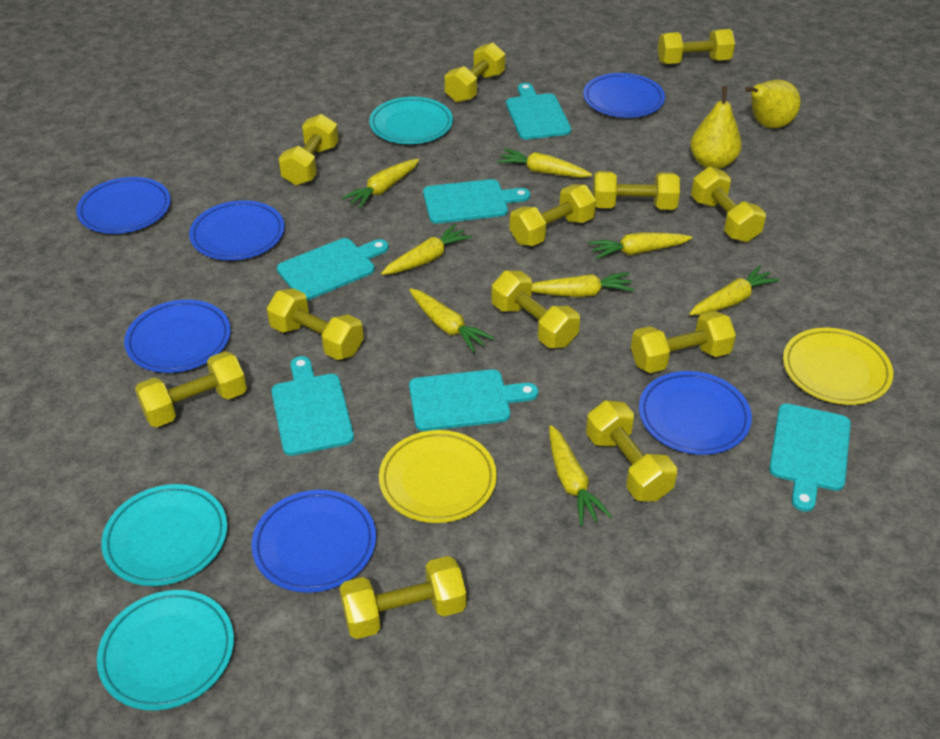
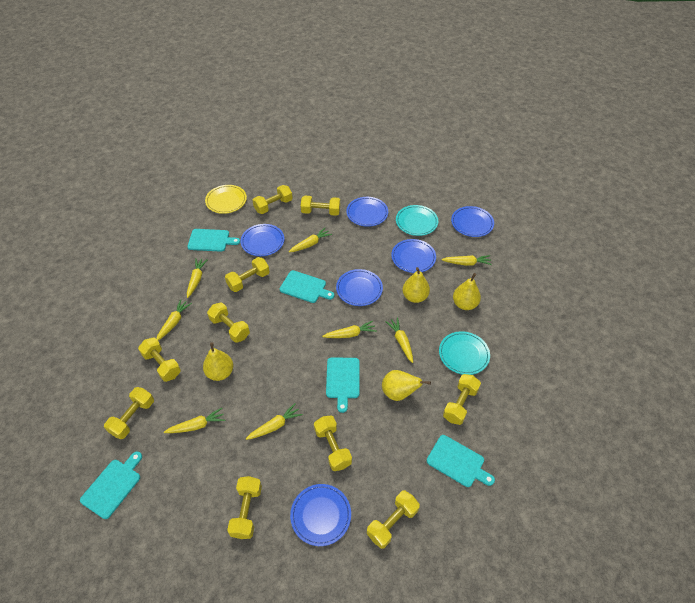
turquoise cutting board: 6 -> 5
turquoise plate: 3 -> 2
yellow dumbbell: 12 -> 10
yellow pear: 2 -> 4
yellow plate: 2 -> 1

